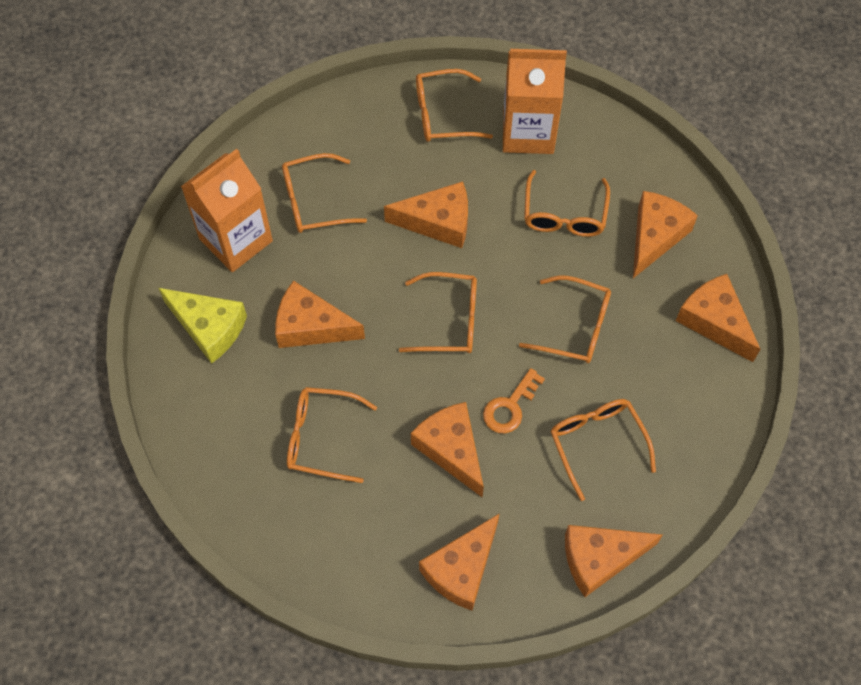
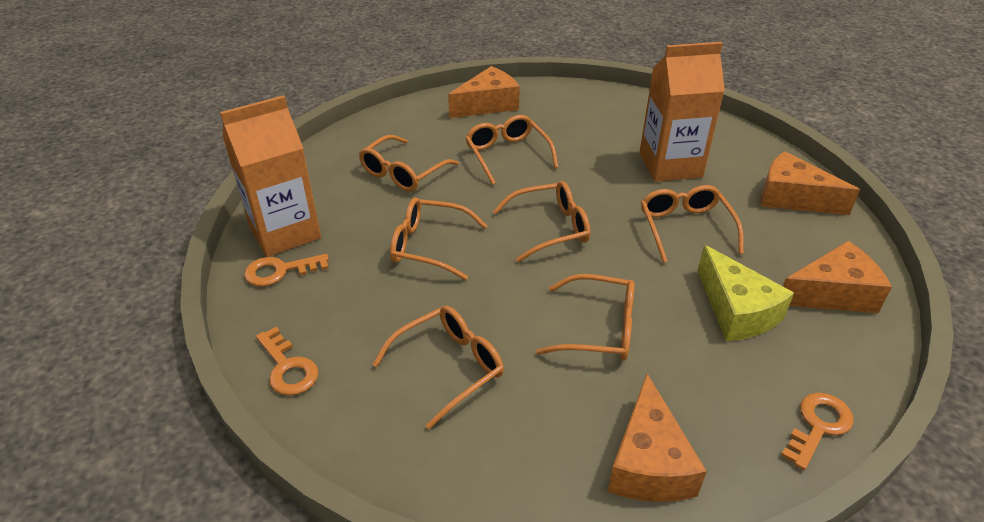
orange cheese: 7 -> 4
orange key: 1 -> 3

